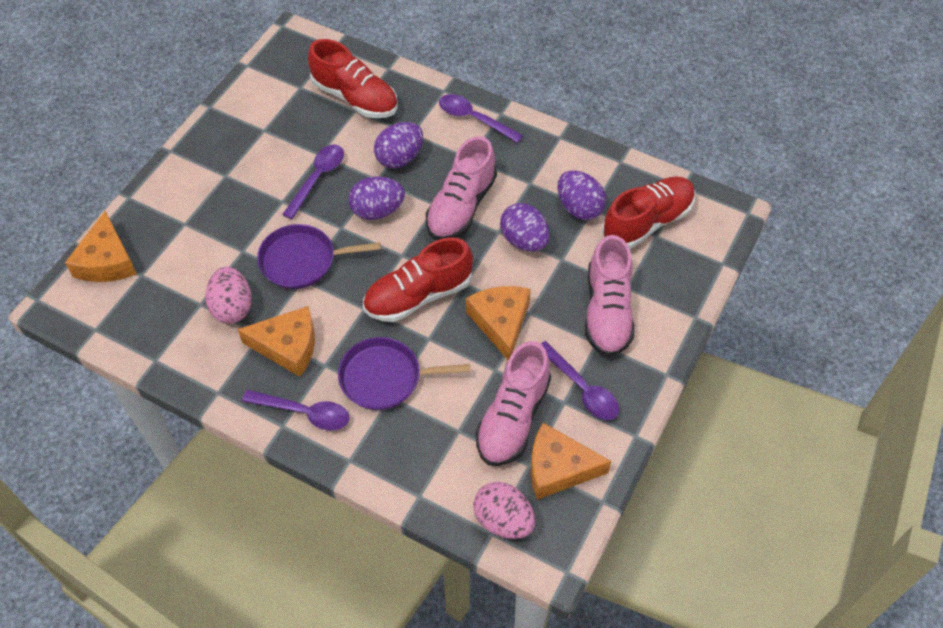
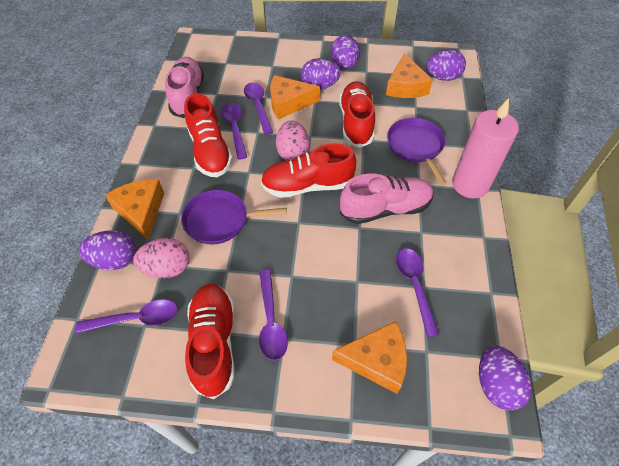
pink candle: 0 -> 1
pink shoe: 3 -> 2
purple egg: 4 -> 5
purple spoon: 4 -> 5
red shoe: 3 -> 4

